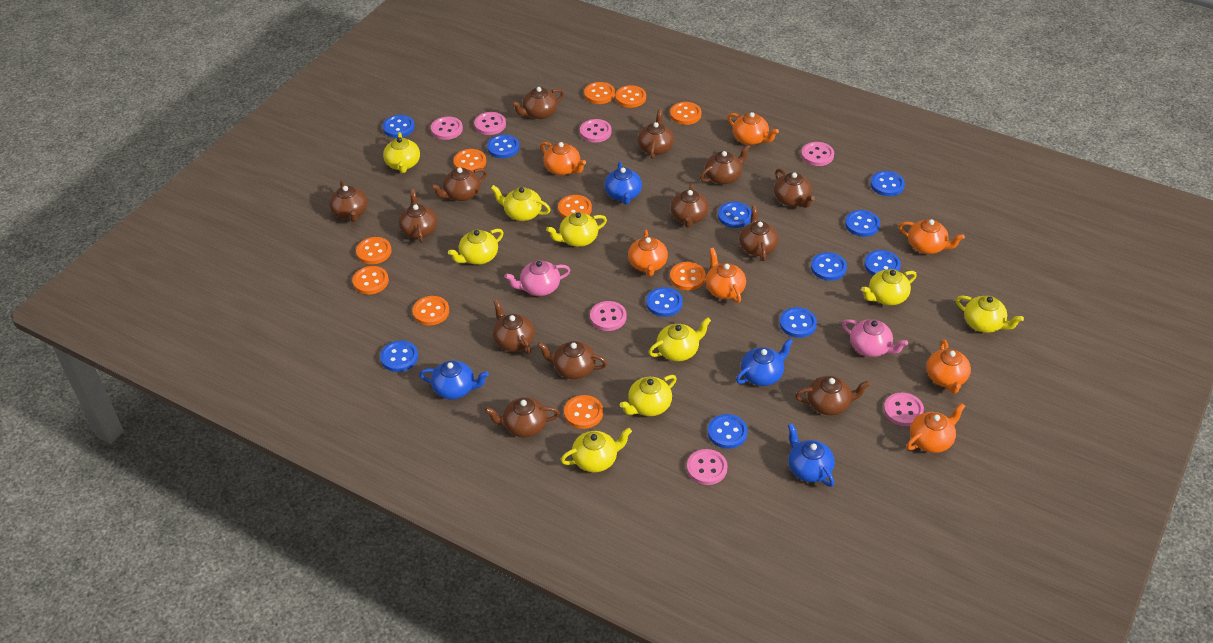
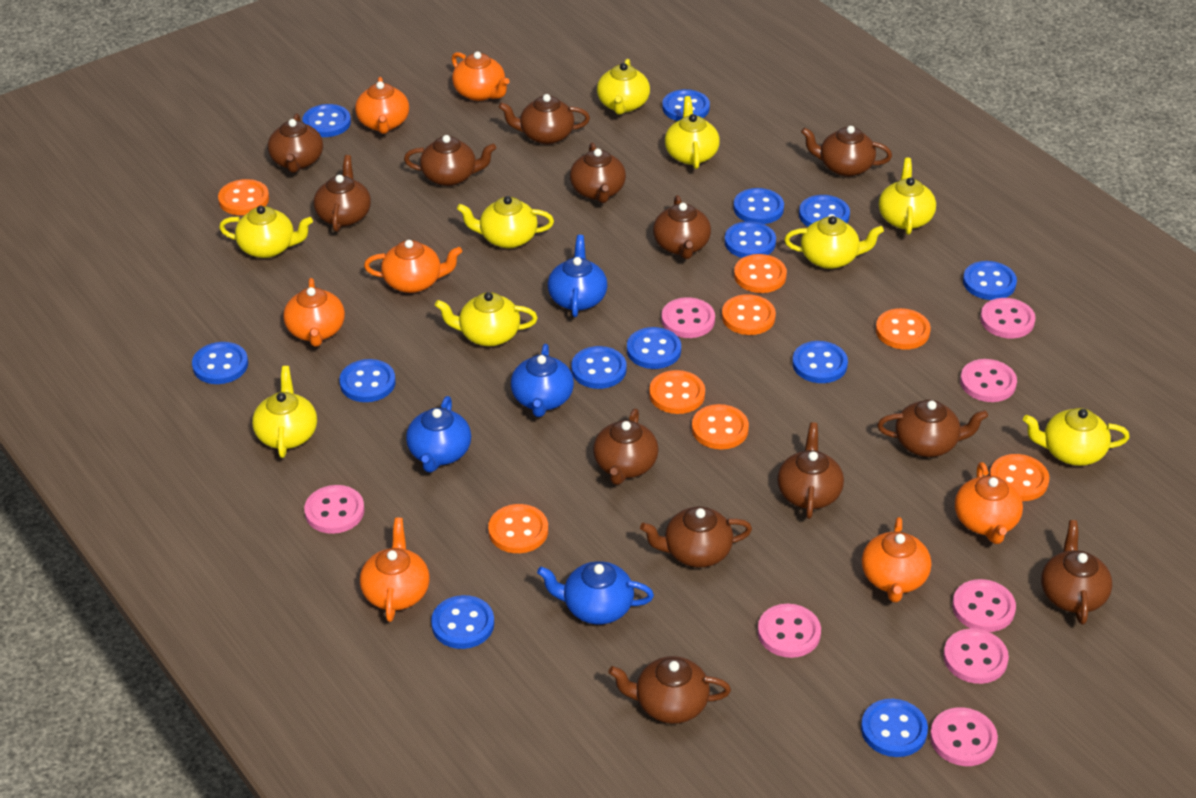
blue button: 11 -> 13
orange button: 10 -> 8
pink button: 7 -> 8
pink teapot: 2 -> 0

